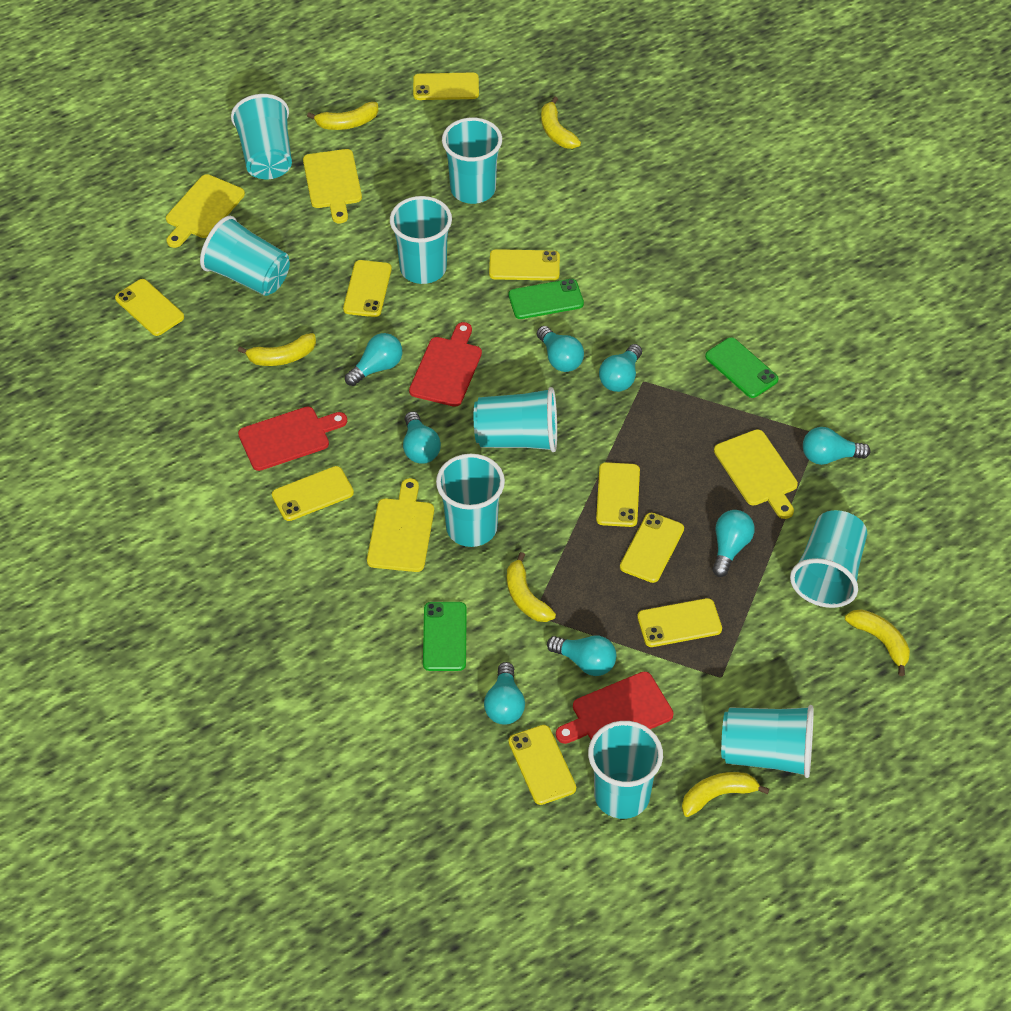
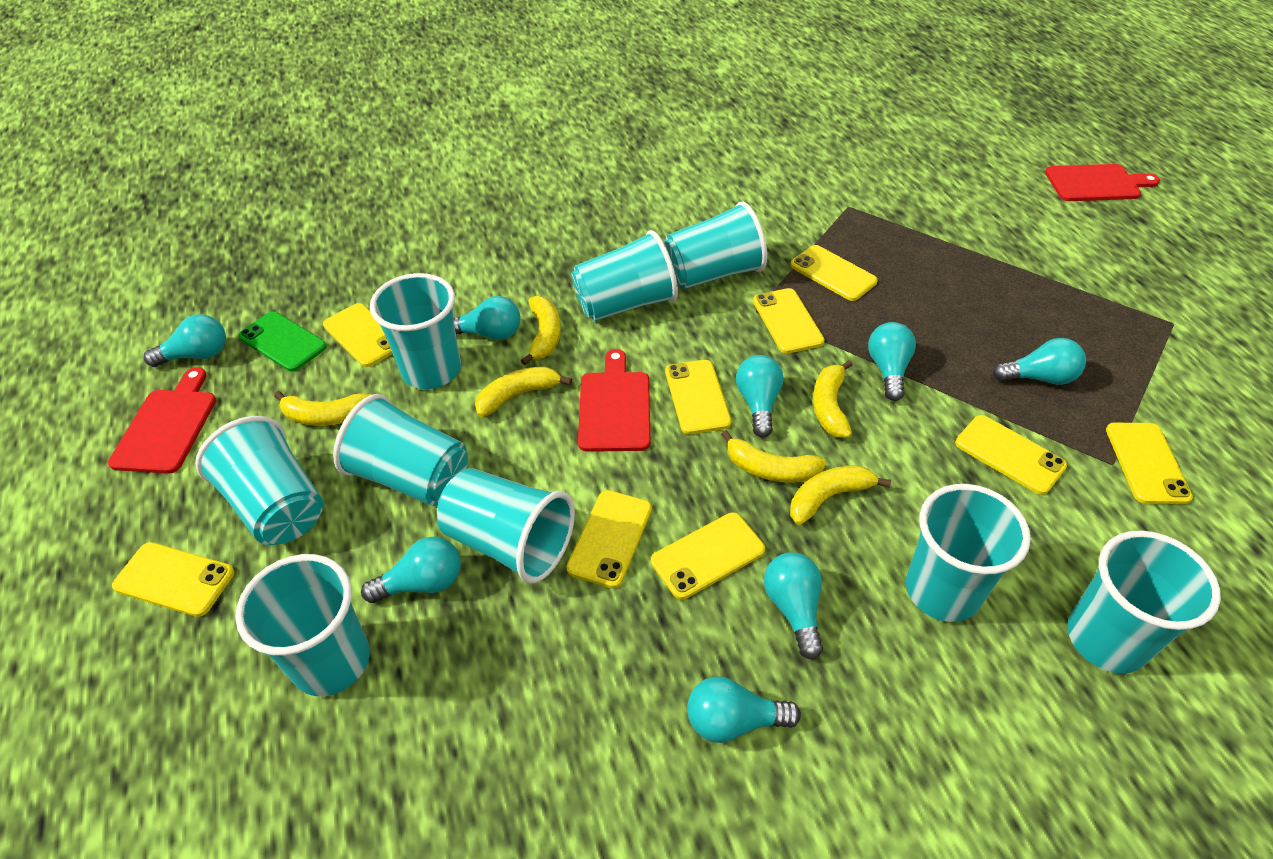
green phone: 3 -> 1
yellow cutting board: 4 -> 0

